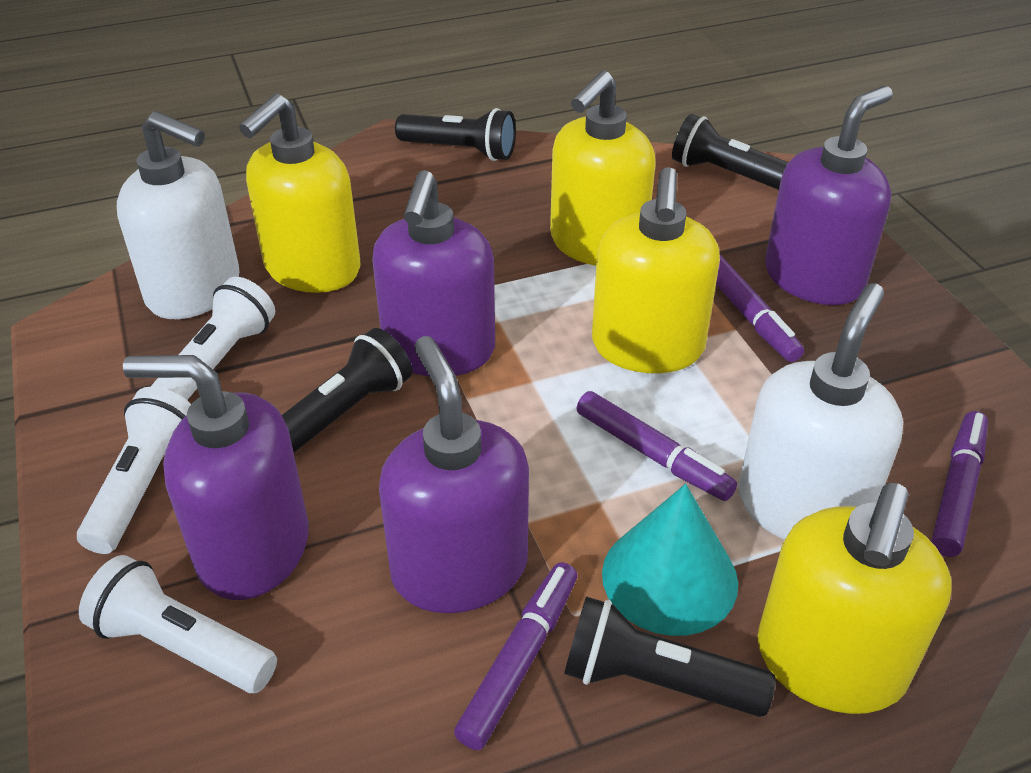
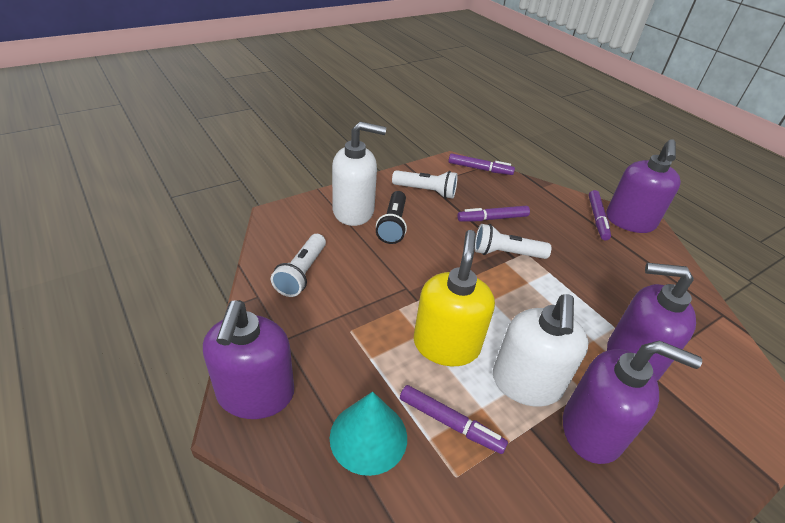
black flashlight: 4 -> 1
yellow soap dispenser: 4 -> 1

